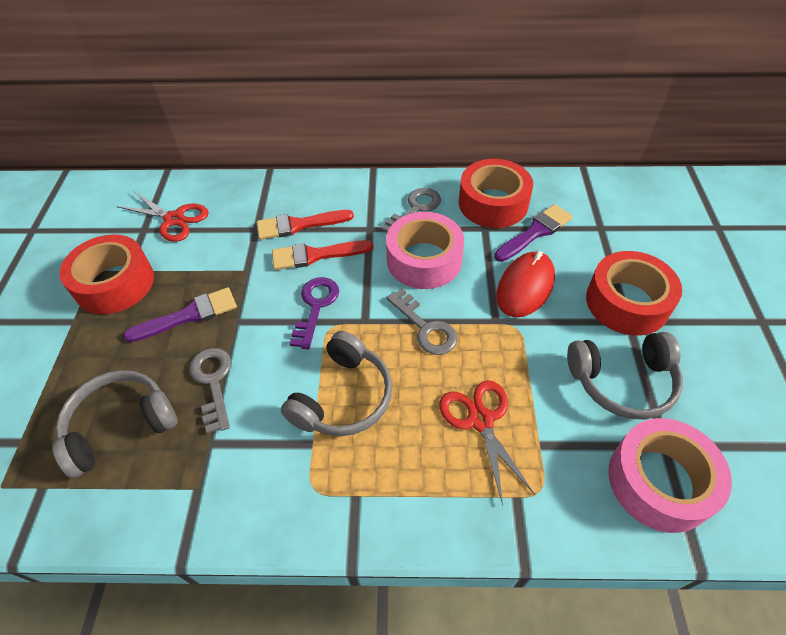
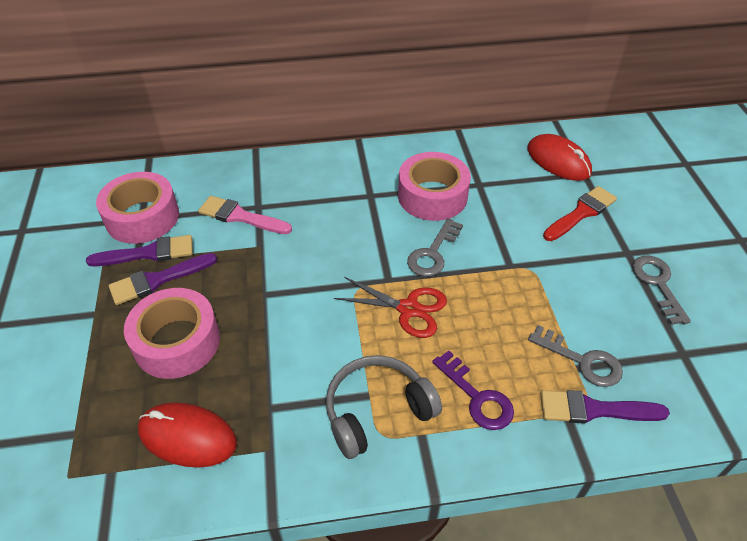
grey headphones: 3 -> 1
pink brush: 0 -> 1
pink tape: 2 -> 3
purple brush: 2 -> 3
red brush: 2 -> 1
red mouse: 1 -> 2
red scissors: 2 -> 1
red tape: 3 -> 0

